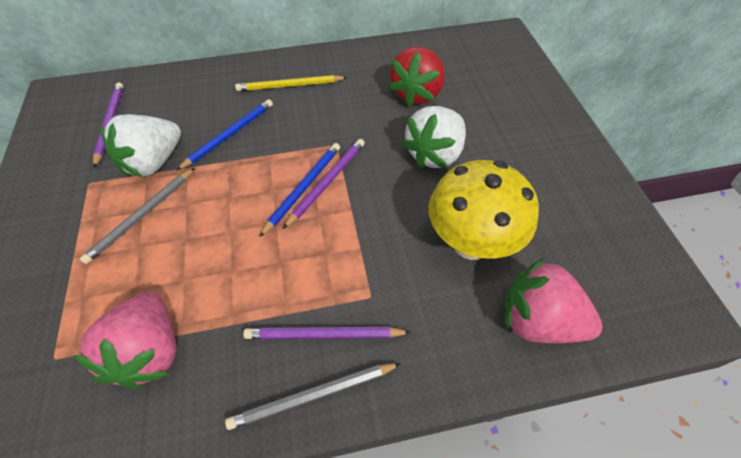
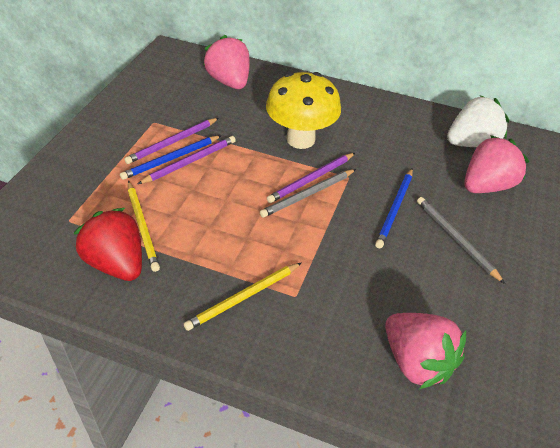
pink strawberry: 2 -> 3
white strawberry: 2 -> 1
yellow pencil: 1 -> 2

